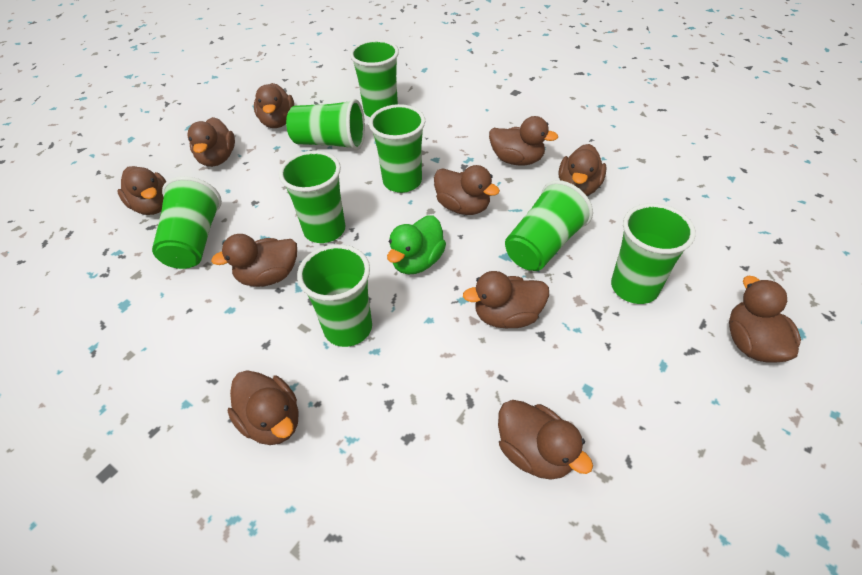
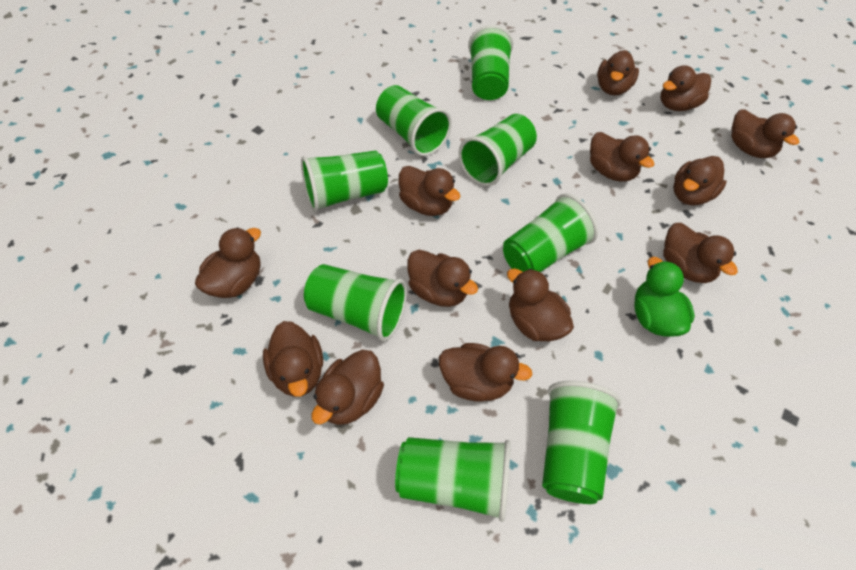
brown duck: 11 -> 13

